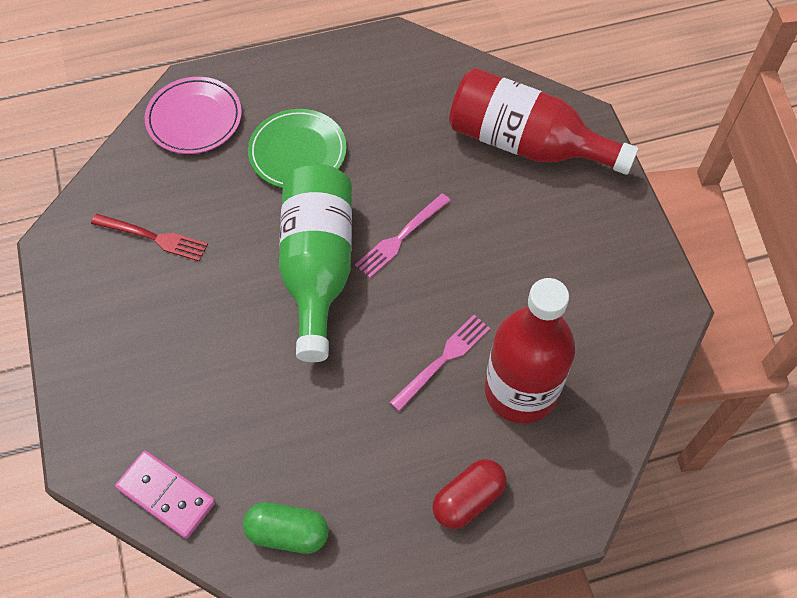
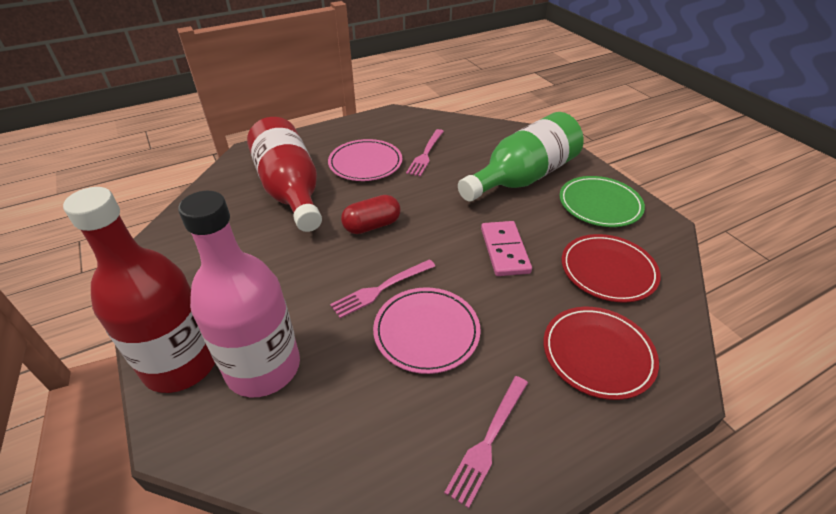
green capsule: 1 -> 0
pink bottle: 0 -> 1
pink fork: 2 -> 3
pink plate: 1 -> 2
red fork: 1 -> 0
red plate: 0 -> 2

